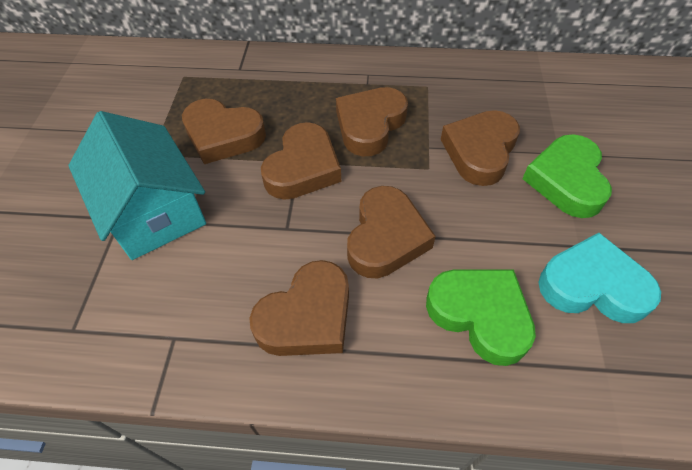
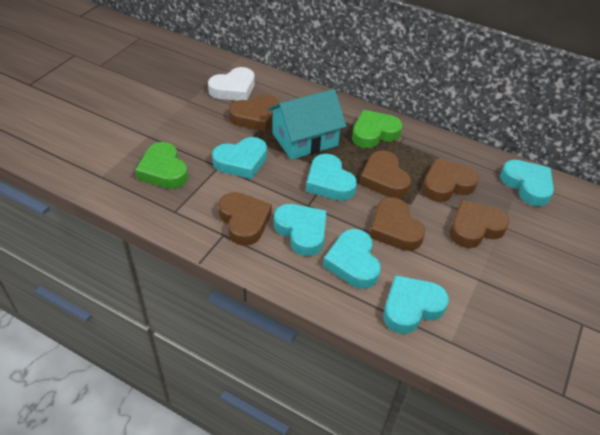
turquoise heart: 1 -> 6
white heart: 0 -> 1

